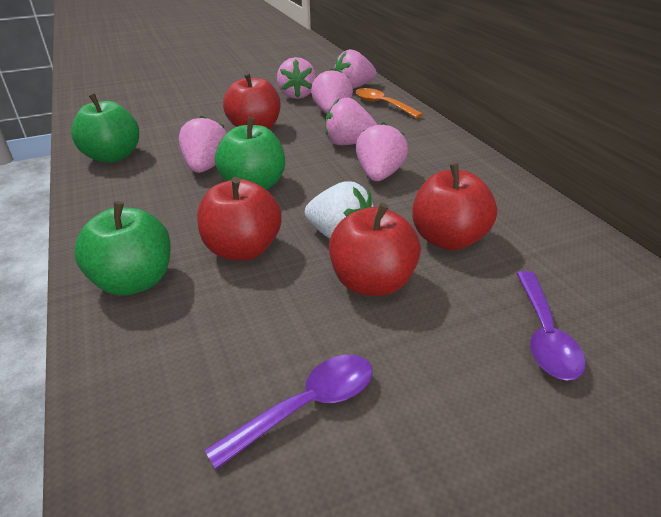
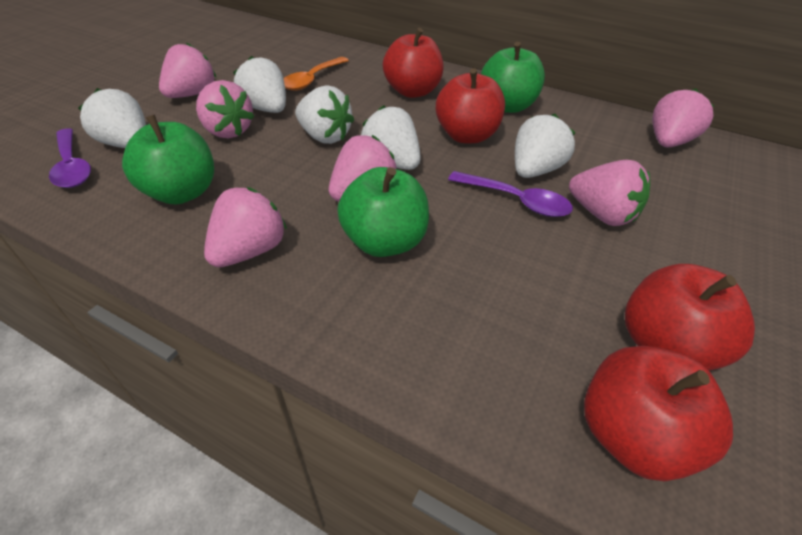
white strawberry: 1 -> 5

